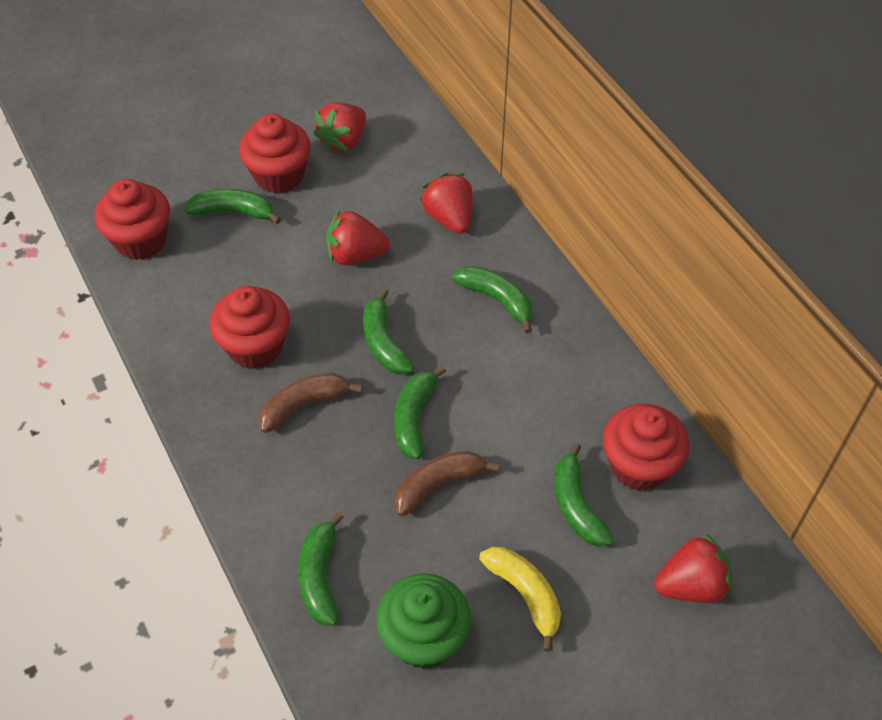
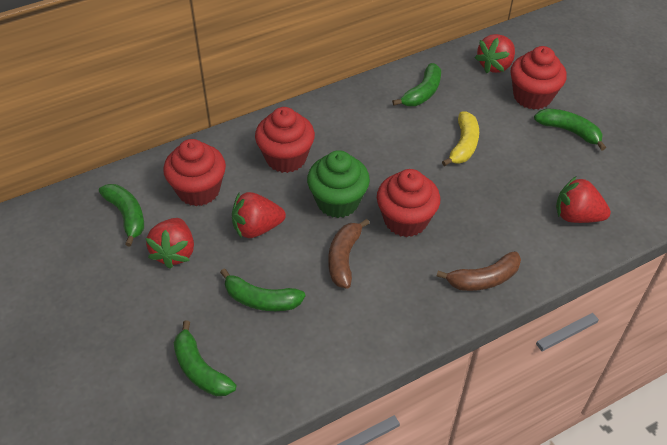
green banana: 6 -> 5

